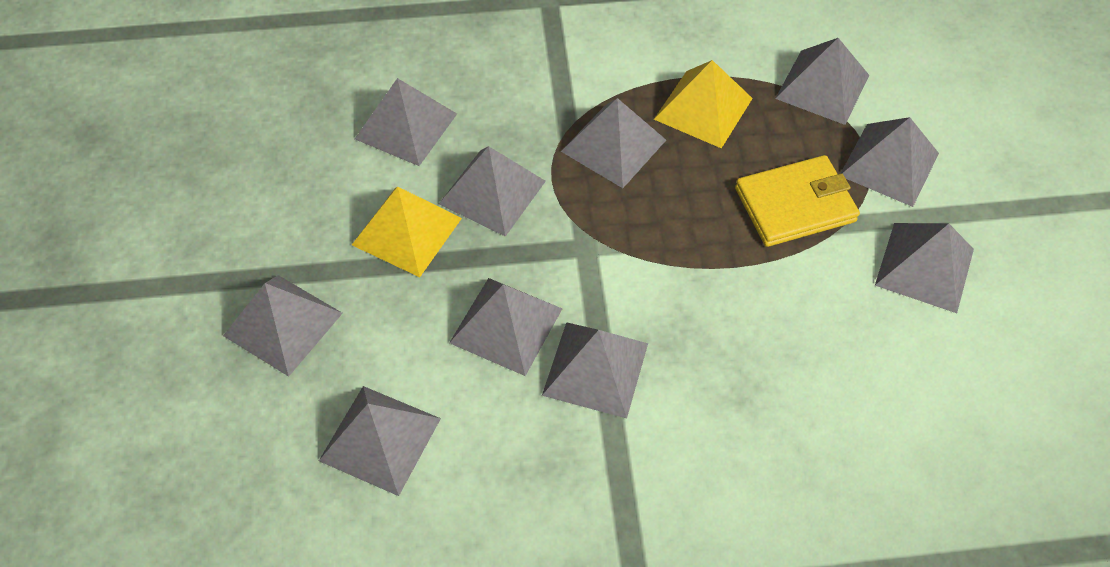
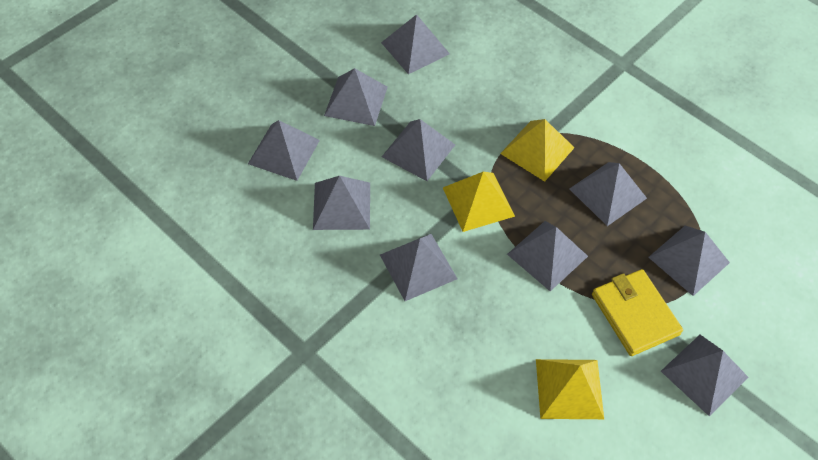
yellow pyramid: 2 -> 3

